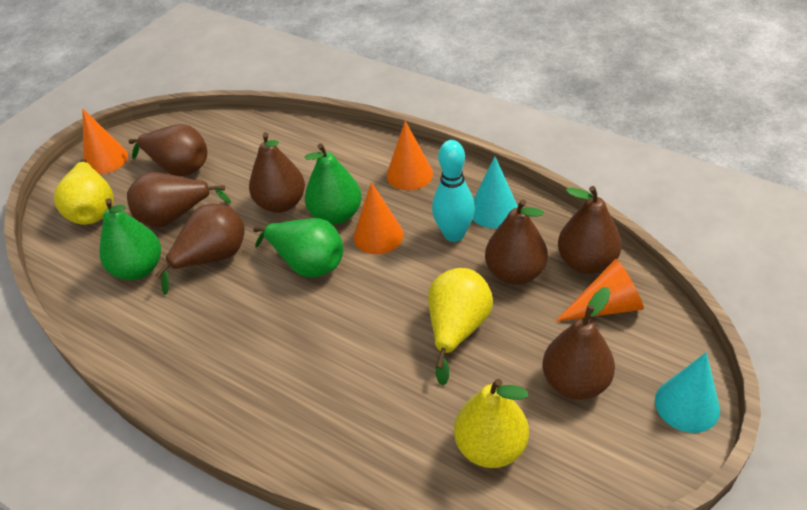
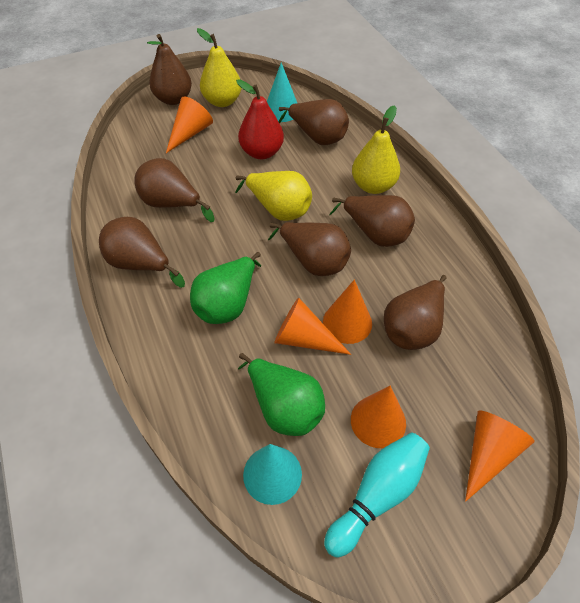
green pear: 3 -> 2
orange cone: 4 -> 5
red pear: 0 -> 1

